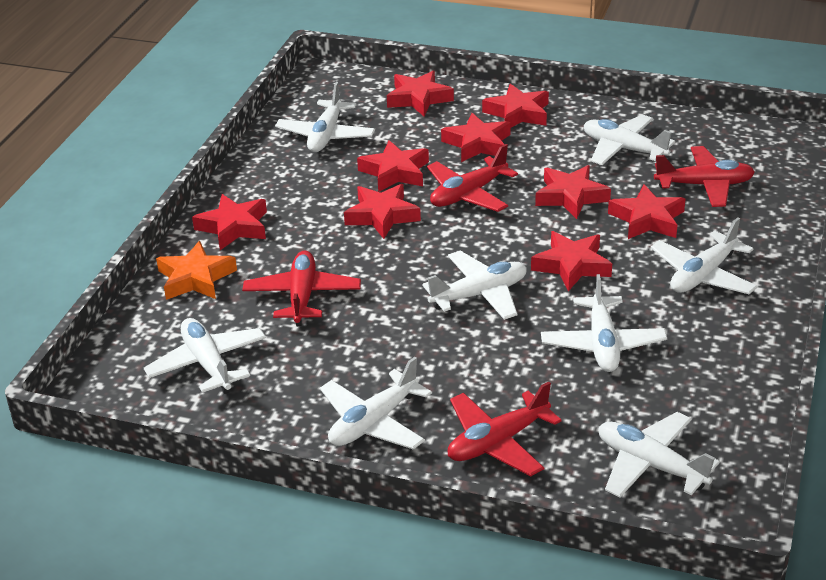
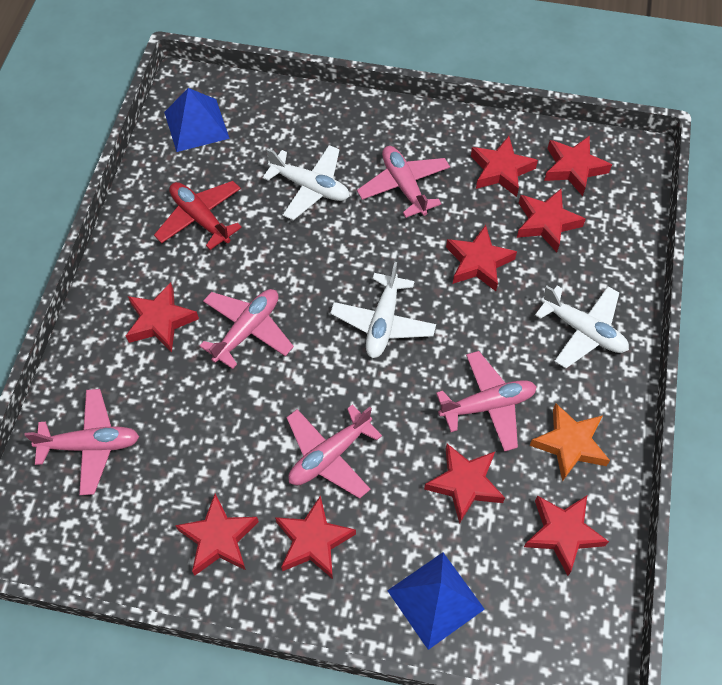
blue pyramid: 0 -> 2
pink plane: 0 -> 5
red plane: 4 -> 1
white plane: 8 -> 3

